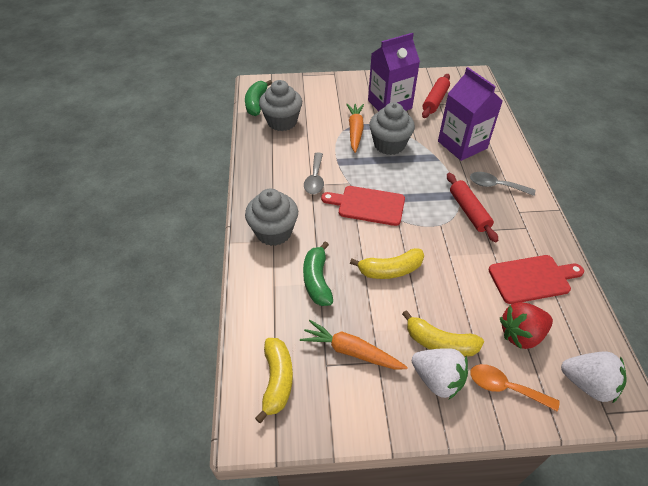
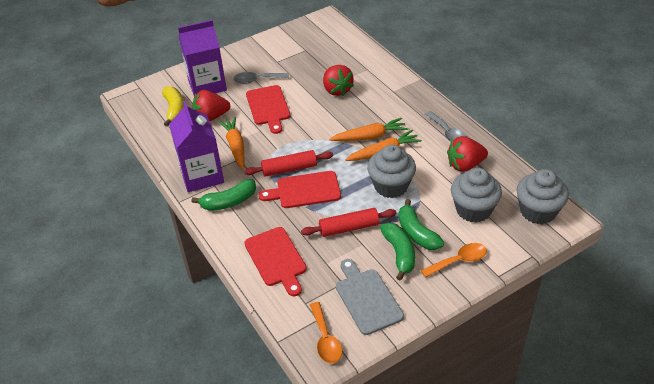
green banana: 2 -> 3
grey cutting board: 0 -> 1
orange carrot: 2 -> 3
orange spoon: 1 -> 2
red cutting board: 2 -> 3
red strawberry: 1 -> 3
white strawberry: 2 -> 0
yellow banana: 3 -> 1

